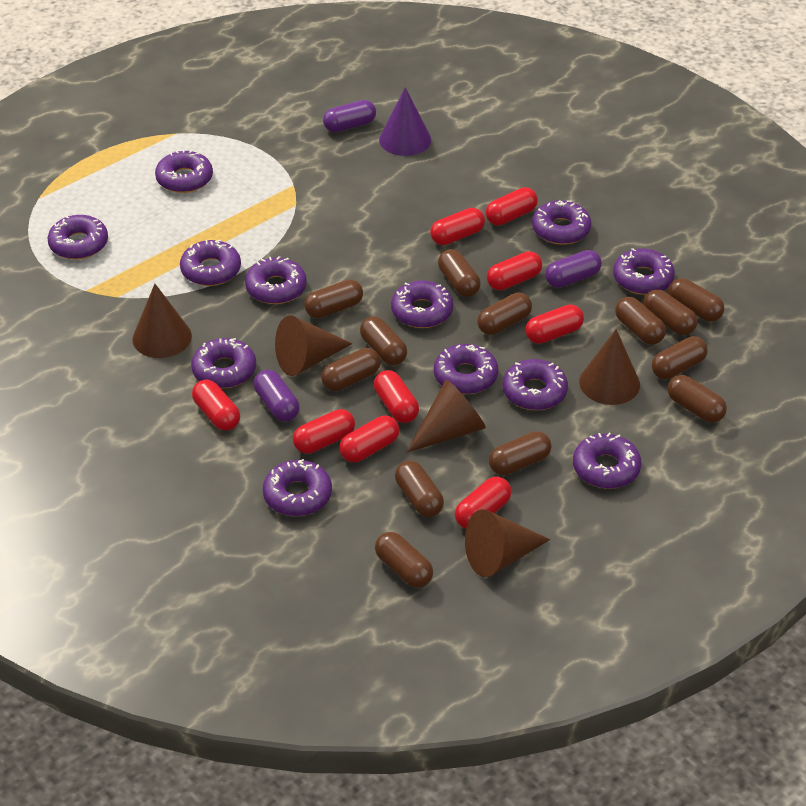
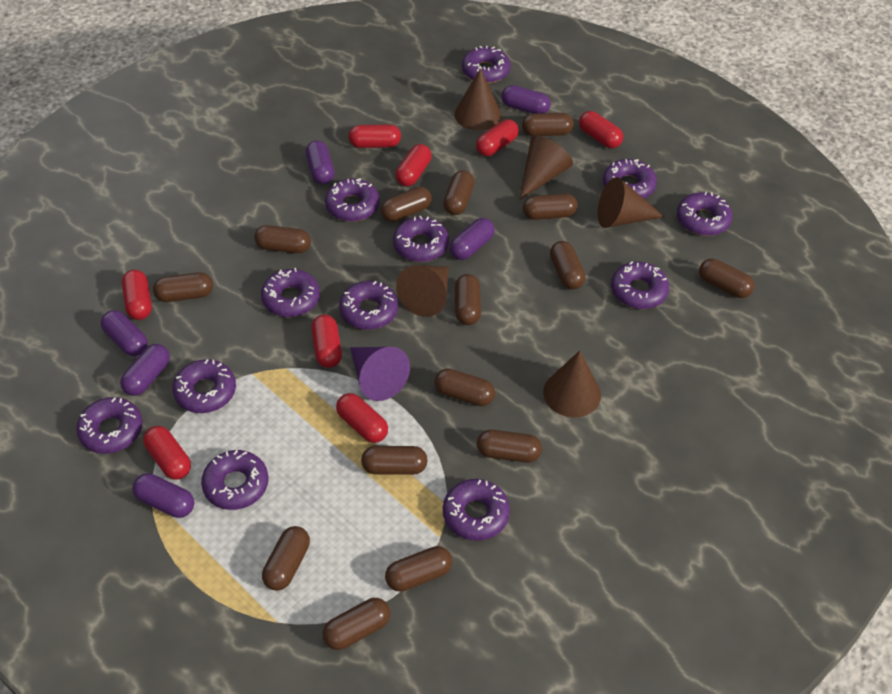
brown capsule: 13 -> 15
purple capsule: 3 -> 6
red capsule: 9 -> 8

